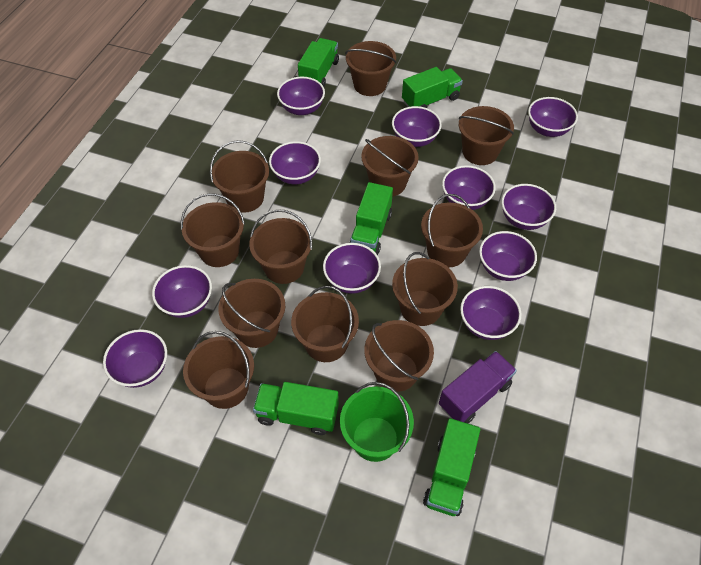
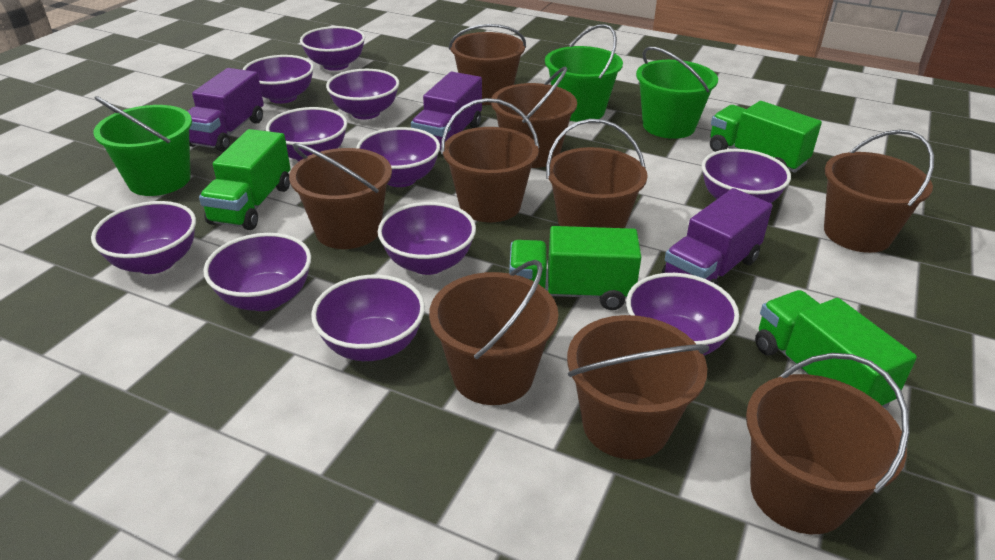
brown bucket: 12 -> 9
green bucket: 1 -> 3
green truck: 5 -> 4
purple truck: 1 -> 3

